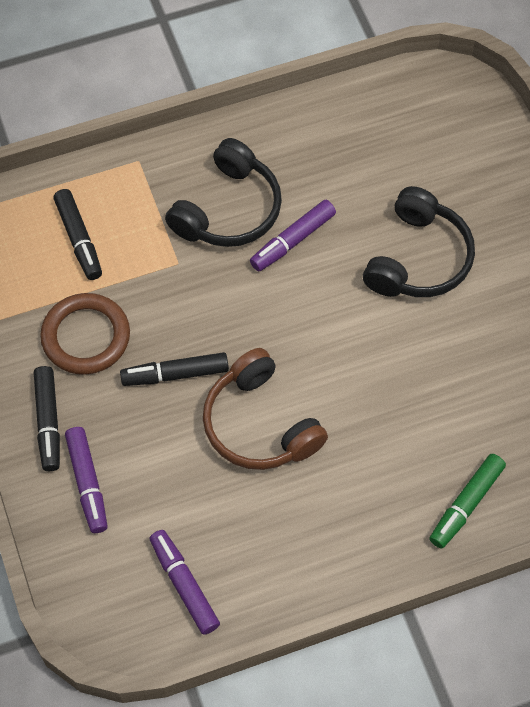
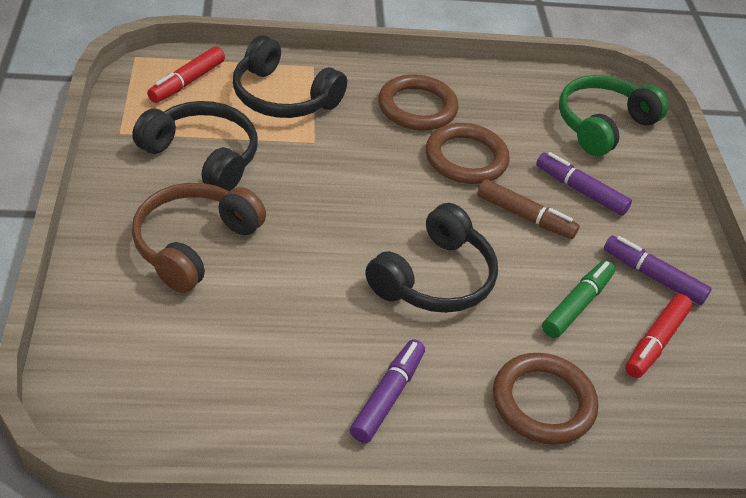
black headphones: 2 -> 3
black marker: 3 -> 0
brown marker: 0 -> 1
brown ring: 1 -> 3
green headphones: 0 -> 1
red marker: 0 -> 2

